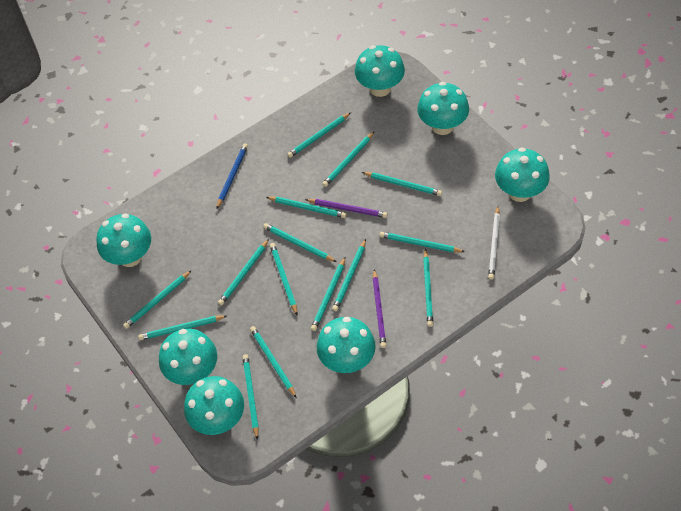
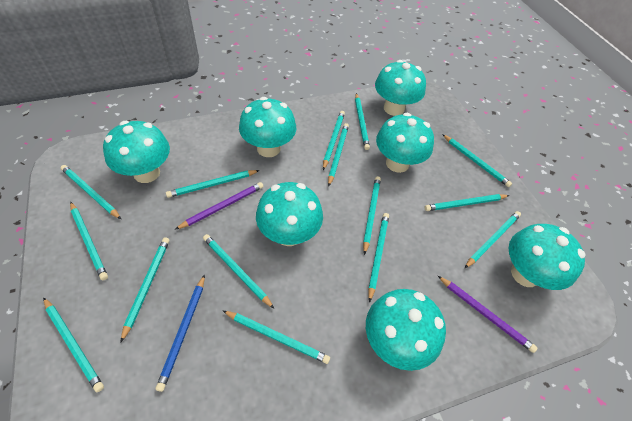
white pencil: 1 -> 0

